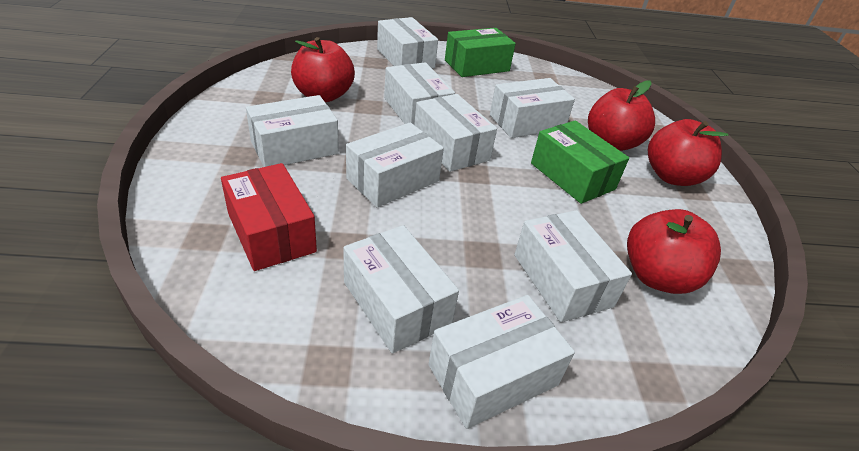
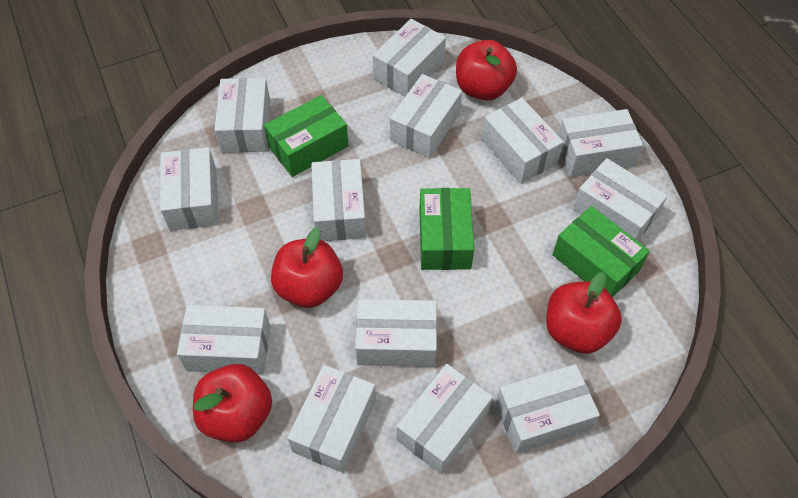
green box: 2 -> 3
red box: 1 -> 0
white box: 9 -> 13

